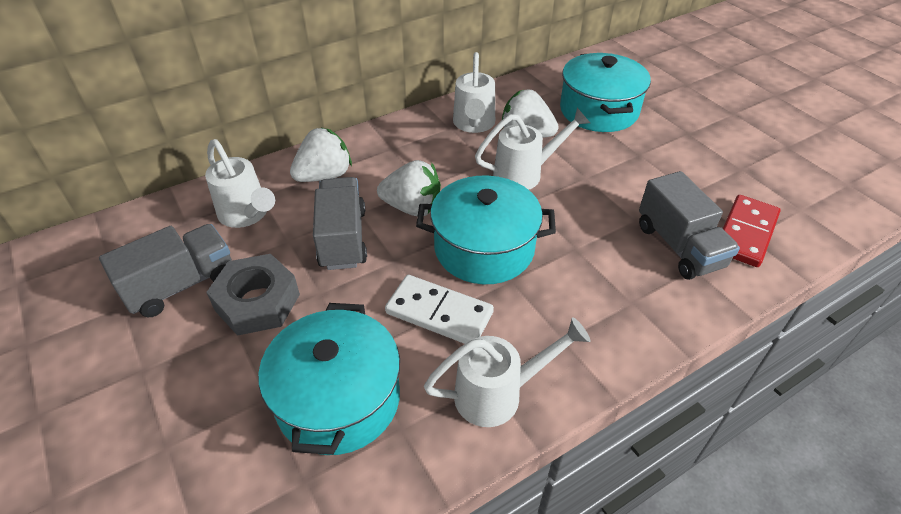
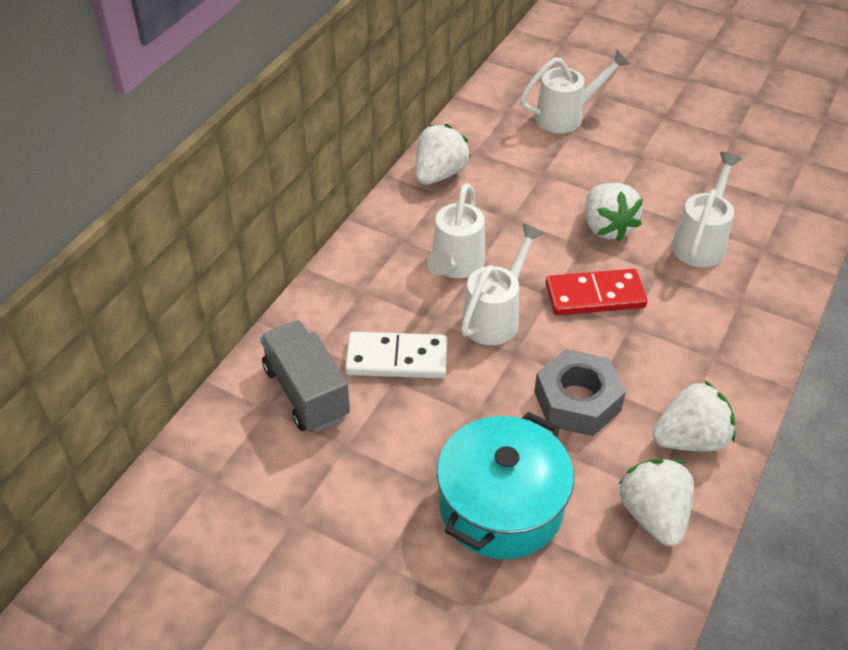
grey truck: 3 -> 1
turquoise pot: 3 -> 1
white strawberry: 3 -> 4

